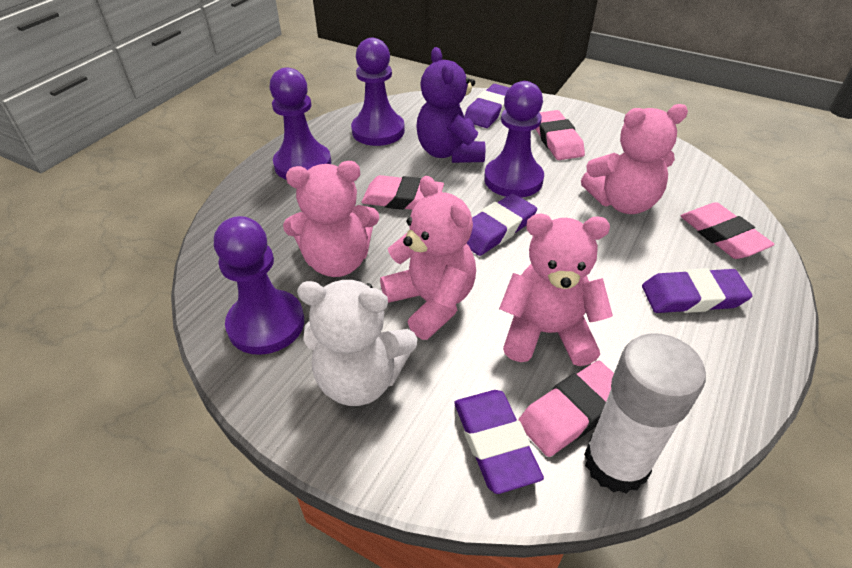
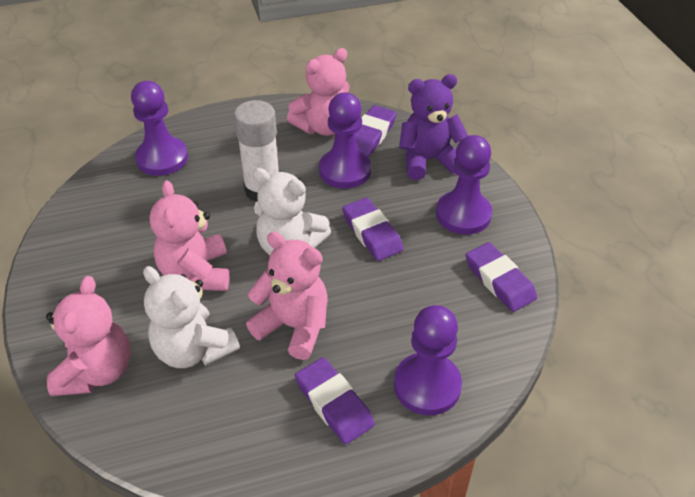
pink eraser: 4 -> 0
white teddy bear: 1 -> 2

